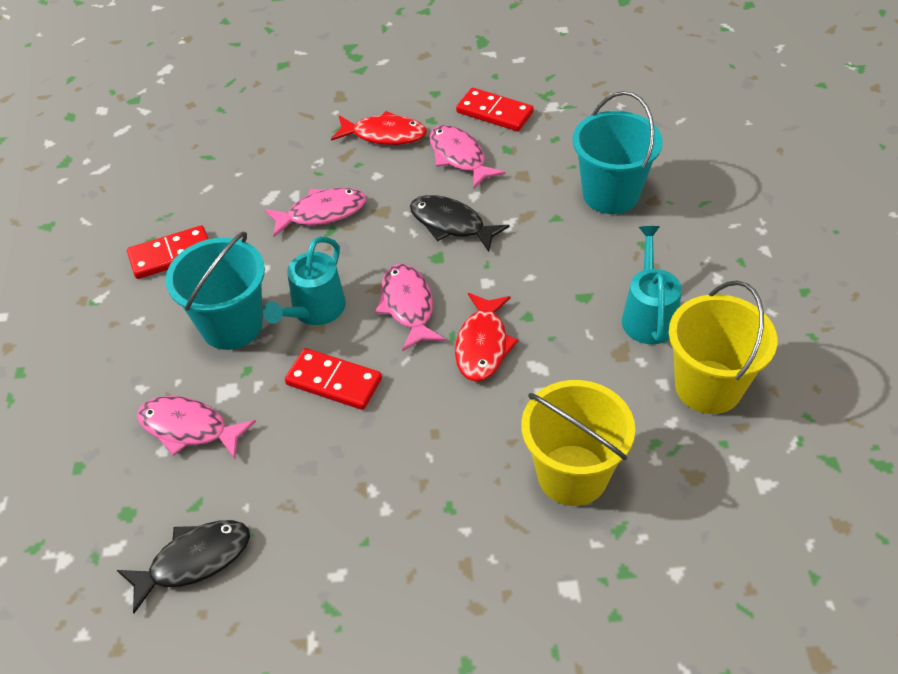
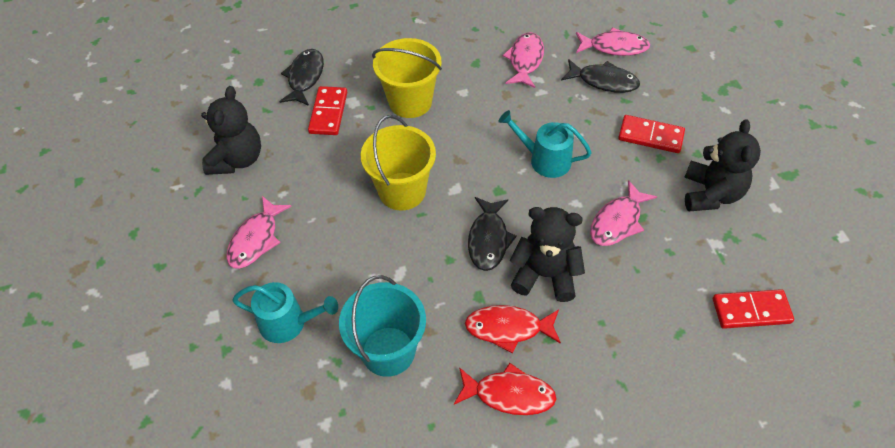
black fish: 2 -> 3
black teddy bear: 0 -> 3
turquoise bucket: 2 -> 1

